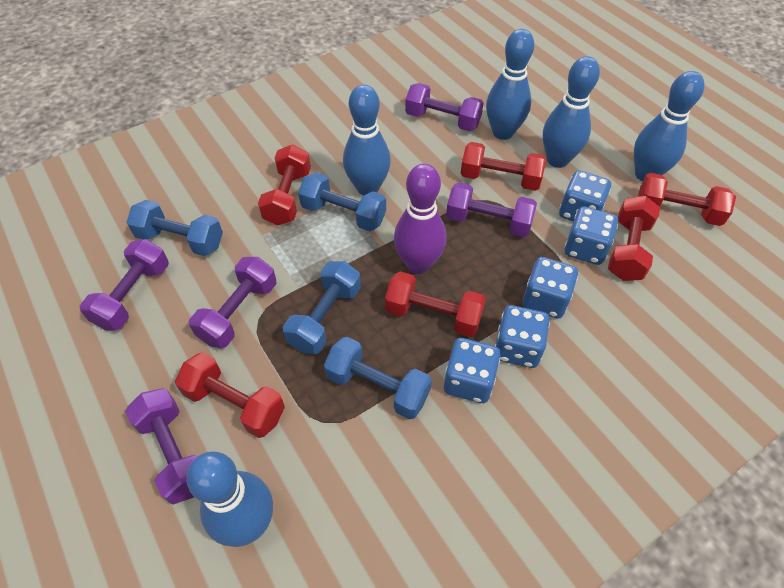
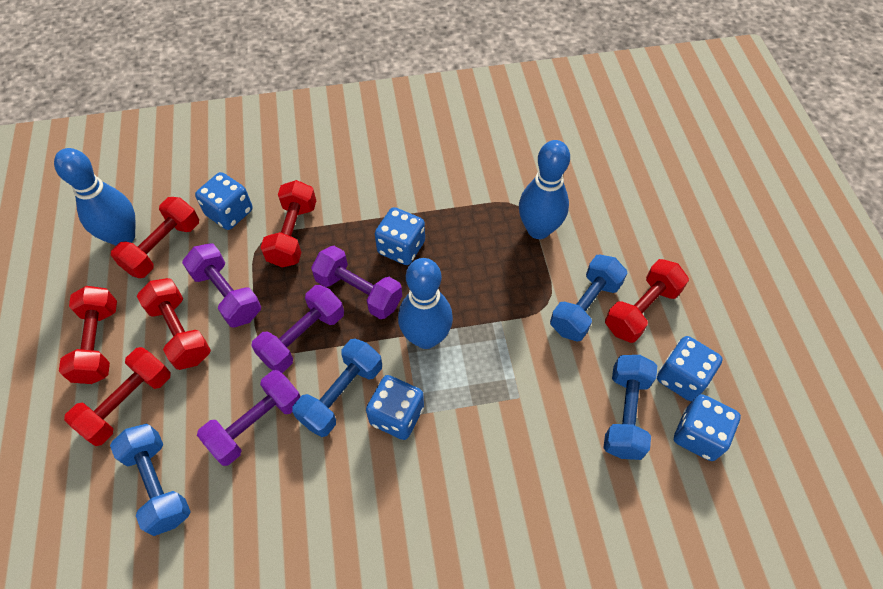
blue bowling pin: 5 -> 3
purple bowling pin: 1 -> 0
purple dumbbell: 5 -> 4

